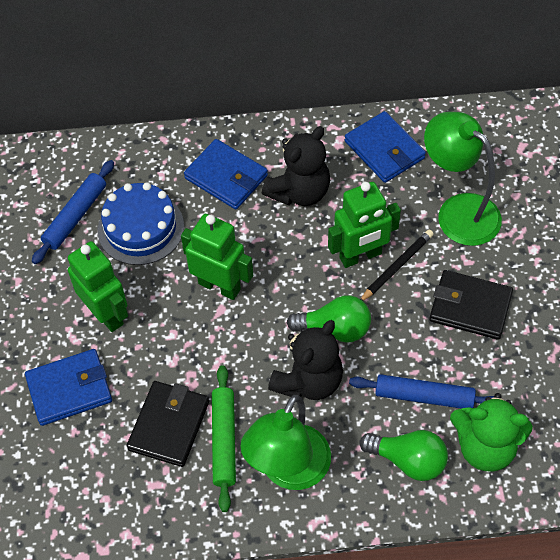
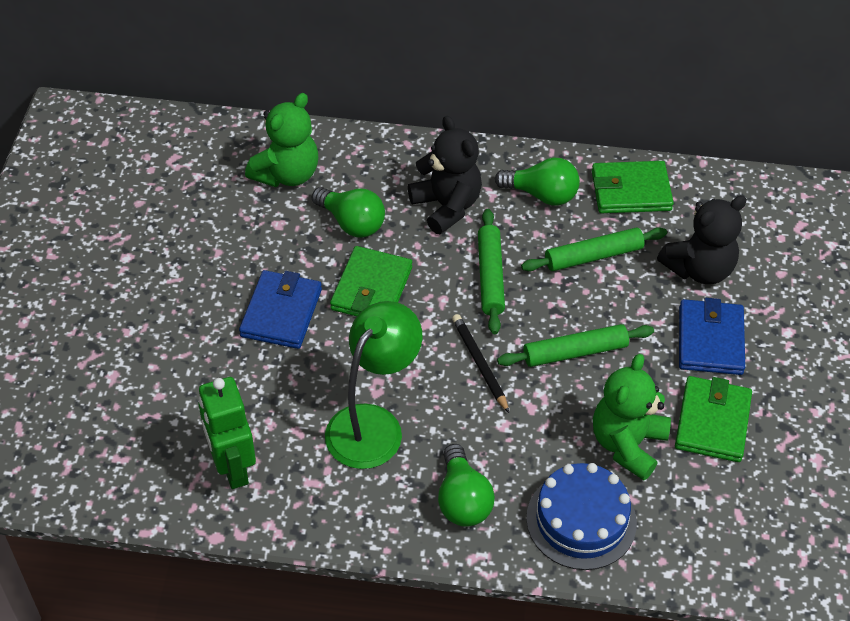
black wallet: 2 -> 0
blue rolling pin: 2 -> 0
blue wallet: 3 -> 2
green lamp: 2 -> 1
green light bulb: 2 -> 3
green robot: 3 -> 1
green rolling pin: 1 -> 3
green teddy bear: 1 -> 2
green wallet: 0 -> 3

